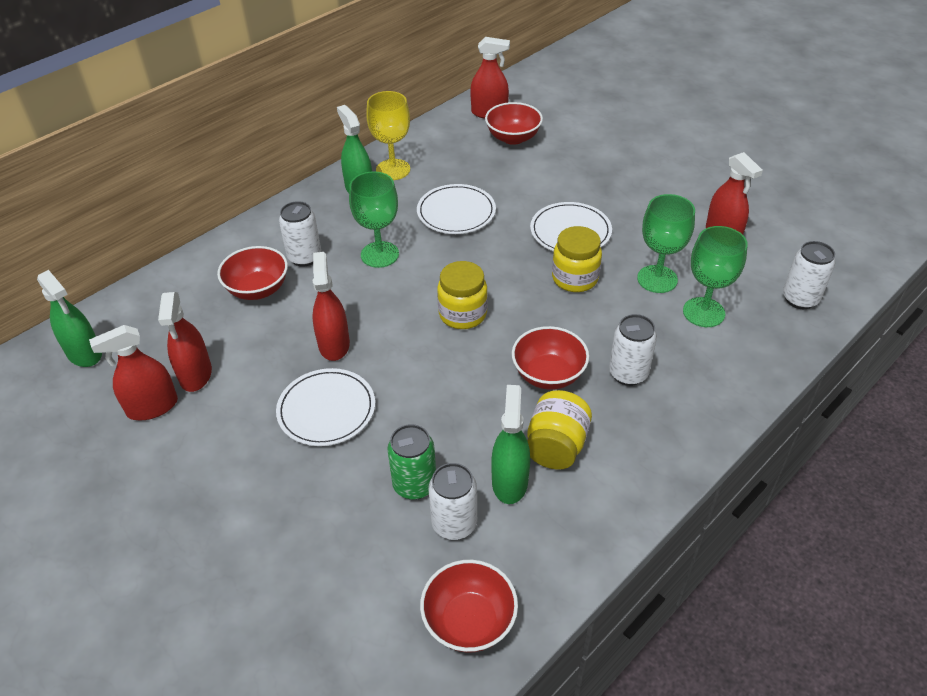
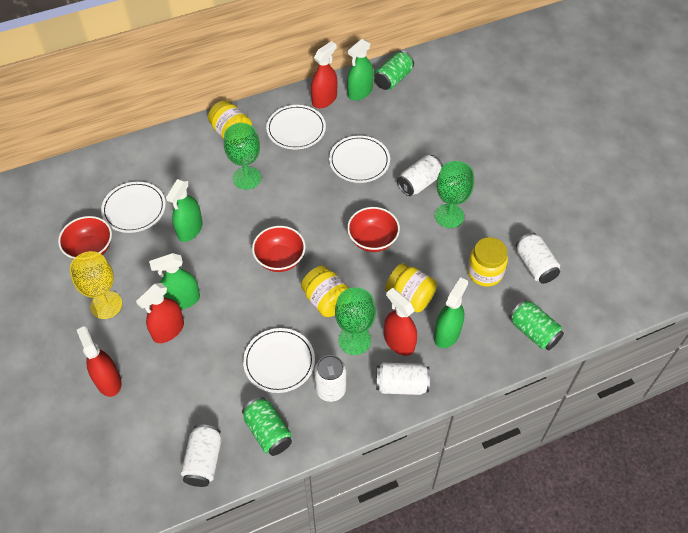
green can: 1 -> 3
green spray bottle: 3 -> 4
red bowl: 4 -> 3
red spray bottle: 5 -> 4
white can: 4 -> 5
white plate: 3 -> 4
yellow jar: 3 -> 4

